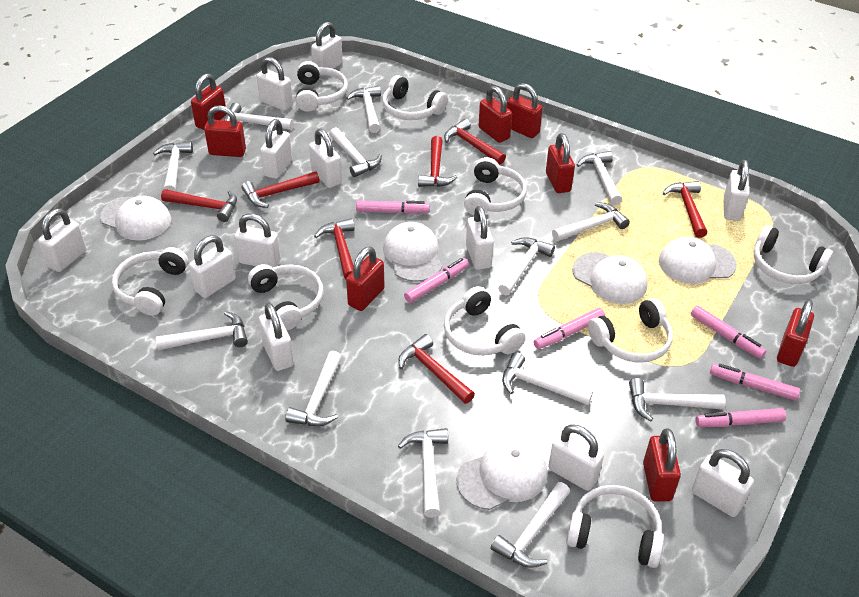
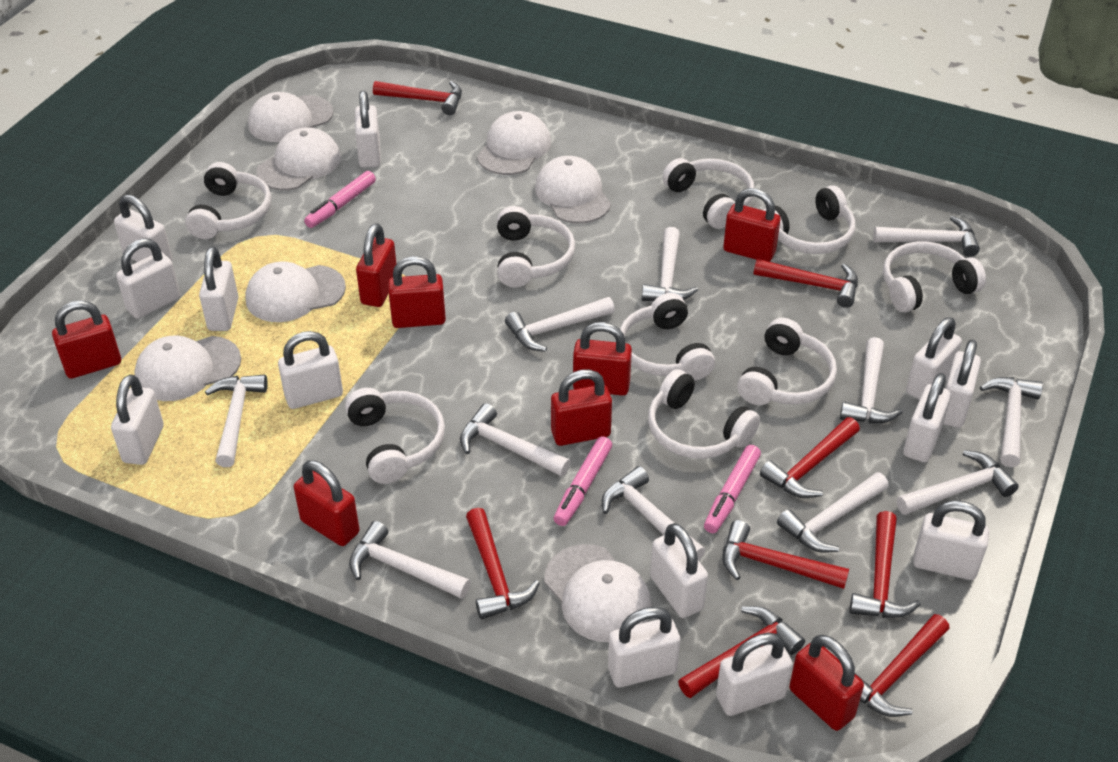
pink marker: 6 -> 3
red hammer: 7 -> 8
white cap: 5 -> 7
white hammer: 13 -> 11
white padlock: 12 -> 13

